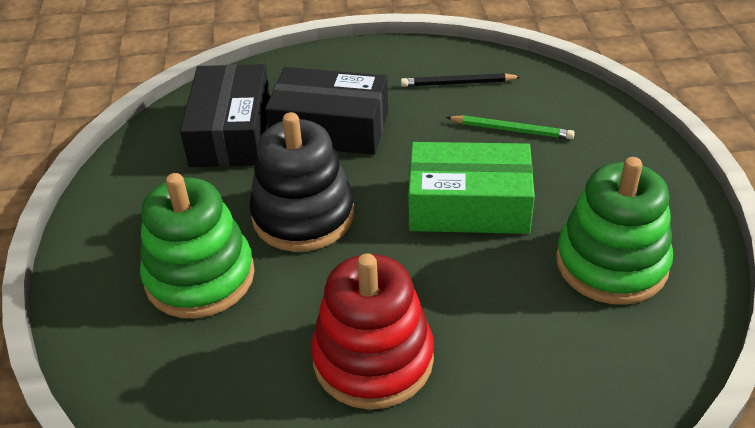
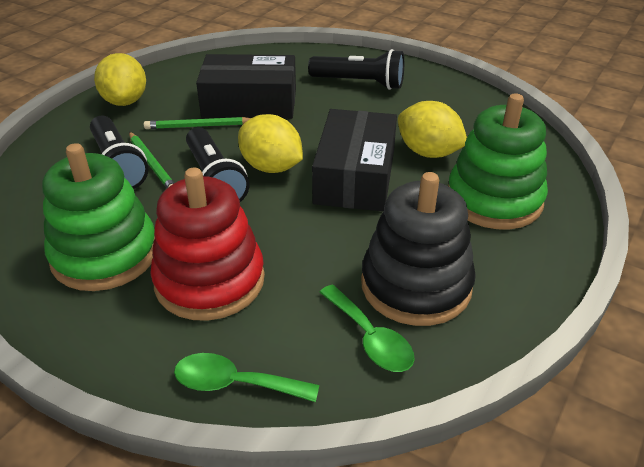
black flashlight: 0 -> 3
black pencil: 1 -> 0
green box: 1 -> 0
green pencil: 1 -> 2
green spoon: 0 -> 2
yellow lemon: 0 -> 3

